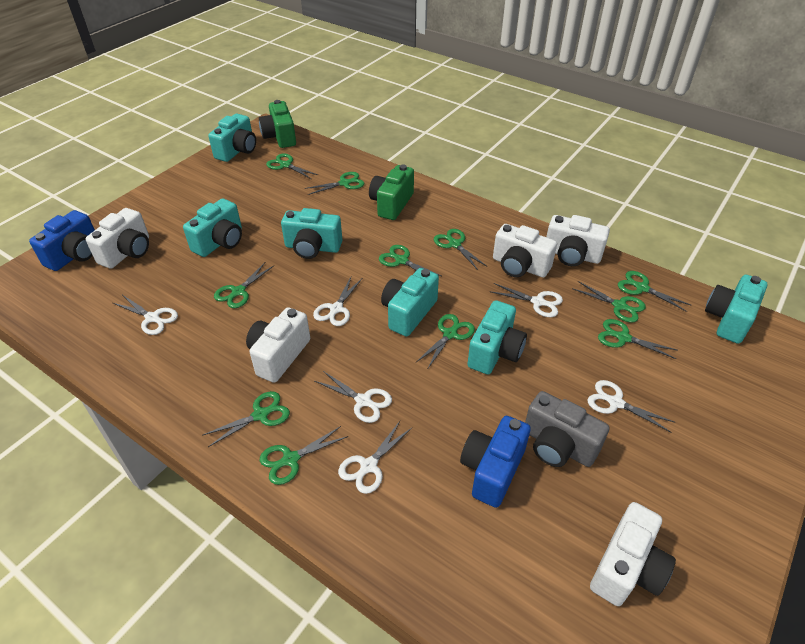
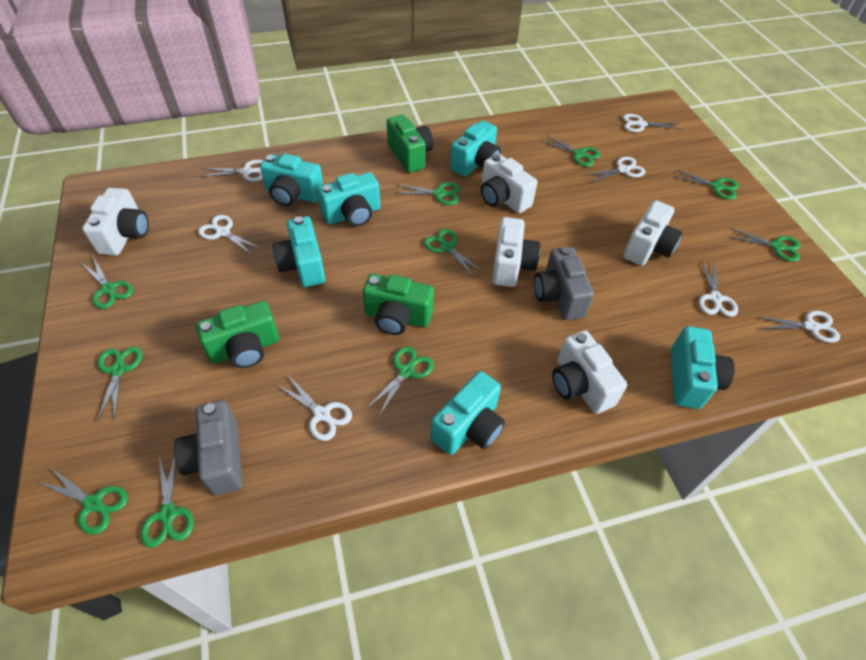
blue camera: 2 -> 0
green camera: 2 -> 3
green scissors: 11 -> 10
grey camera: 1 -> 2
white scissors: 6 -> 7

